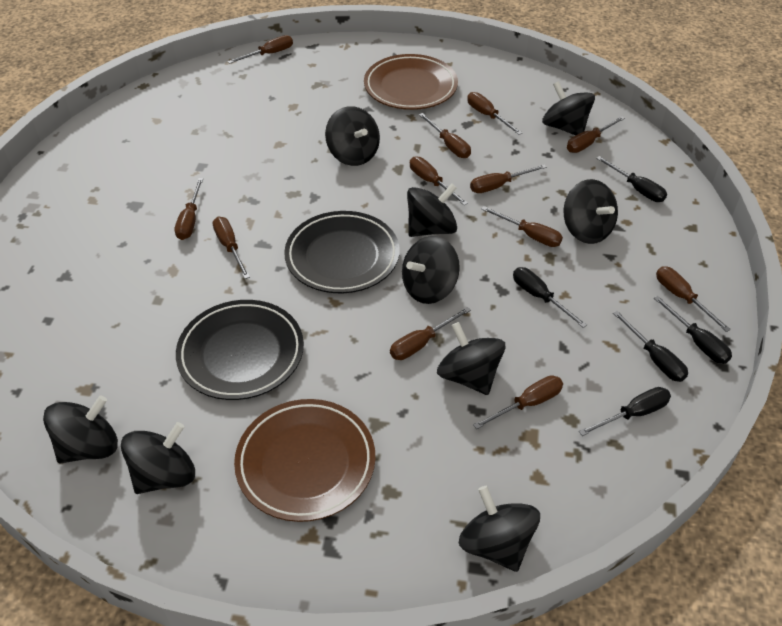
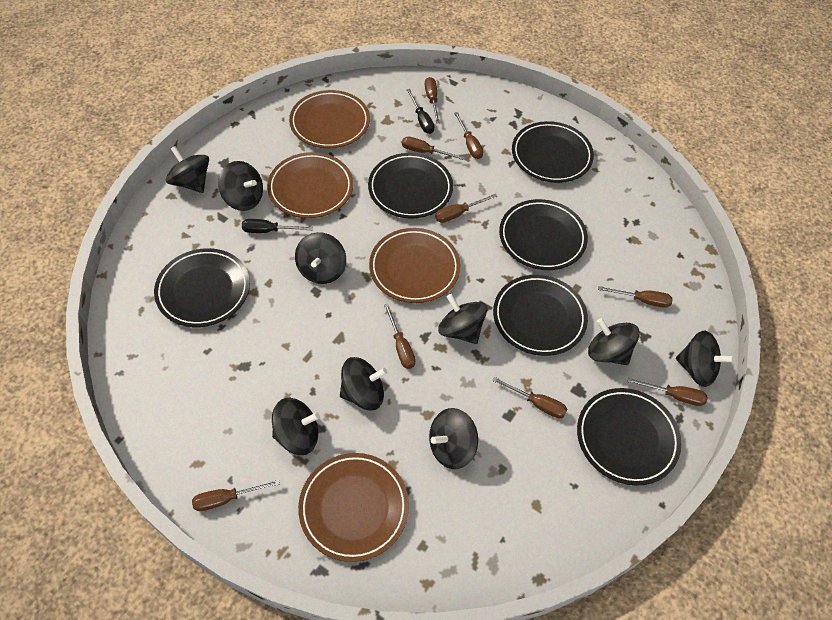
black plate: 2 -> 6
black screwdriver: 5 -> 2
brown plate: 2 -> 4
brown screwdriver: 12 -> 9

